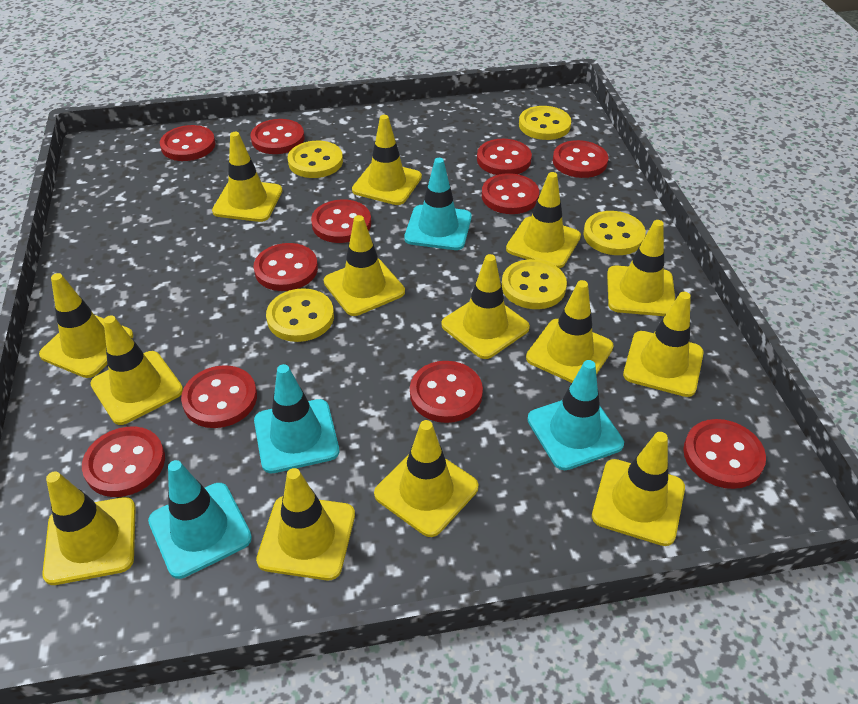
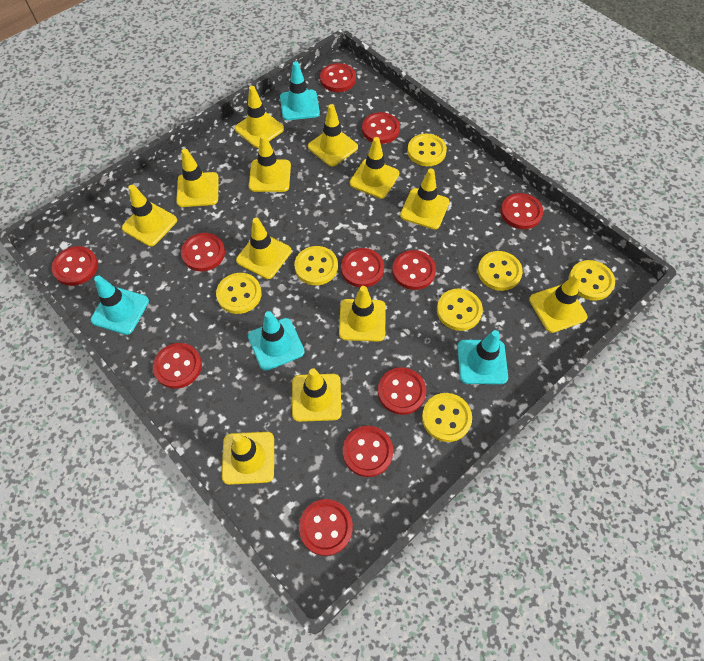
yellow button: 5 -> 7
yellow traffic cone: 14 -> 12

